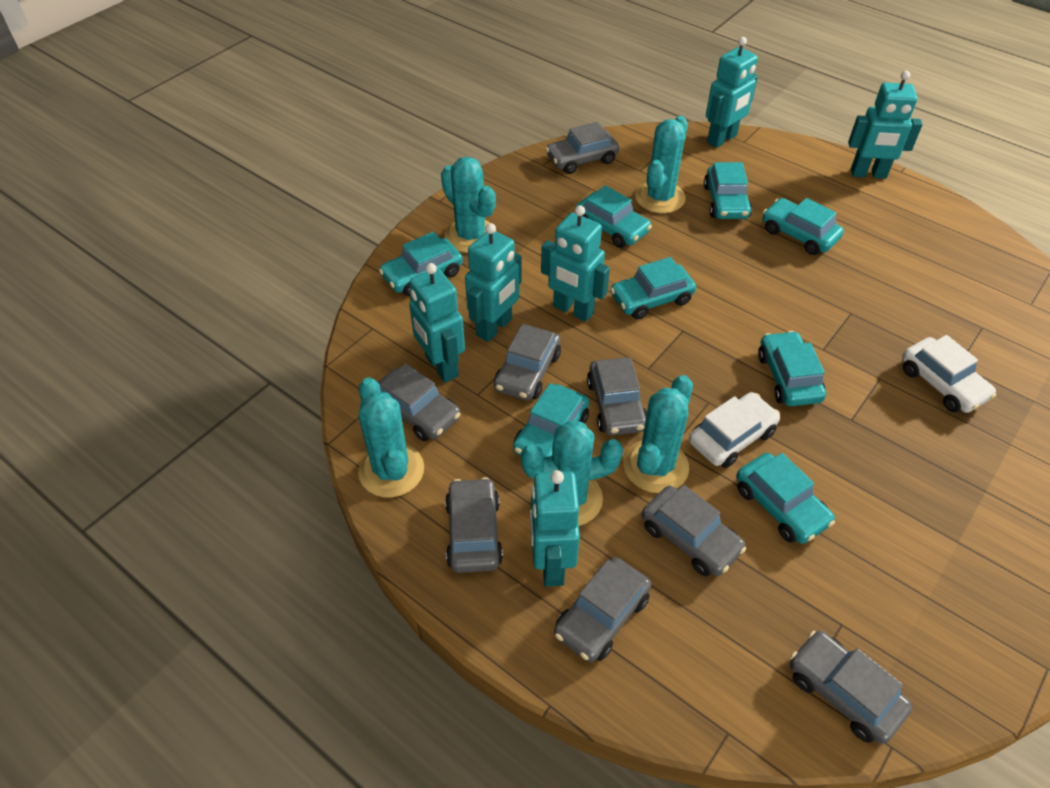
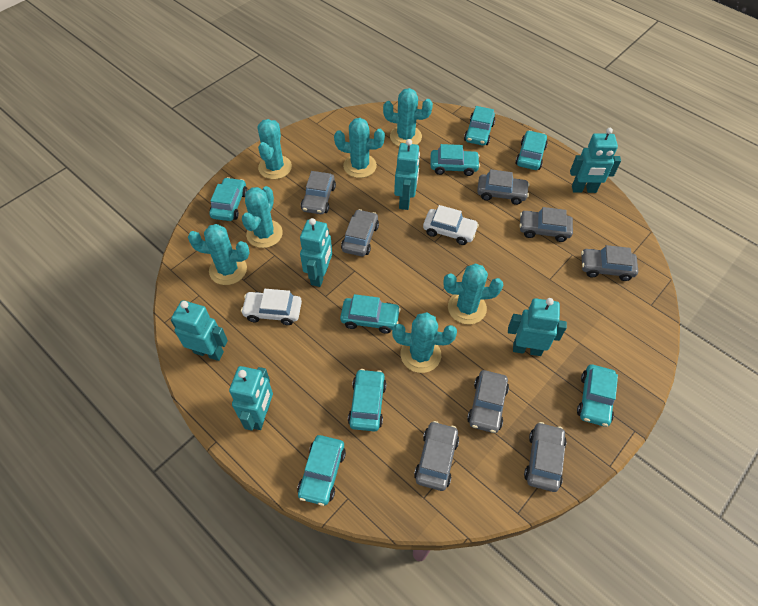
turquoise cactus: 5 -> 7

